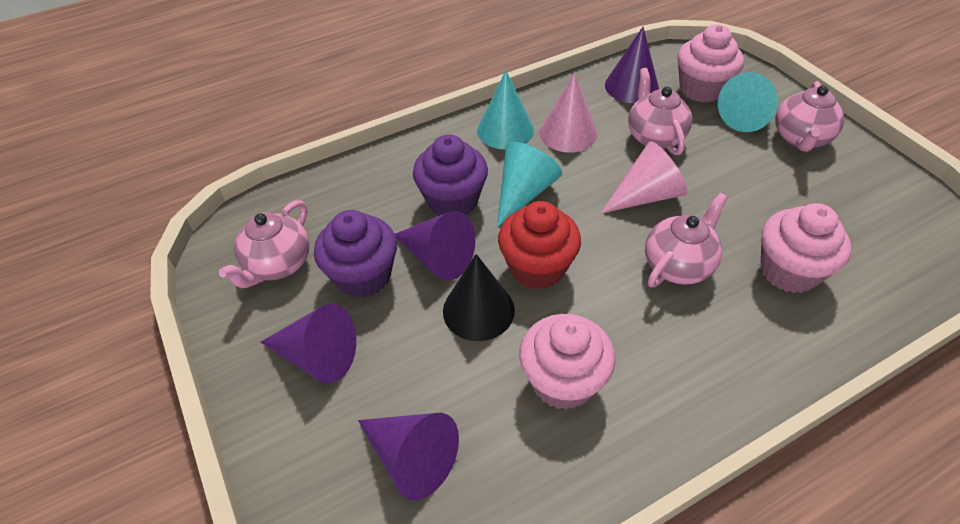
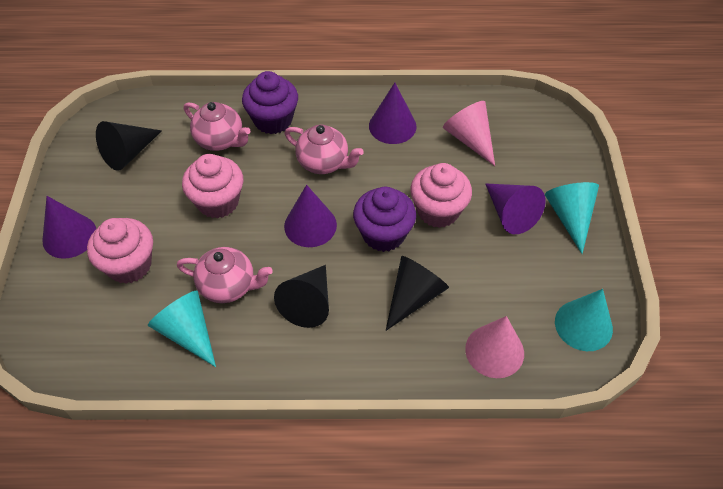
black cone: 1 -> 3
pink teapot: 4 -> 3
red cupcake: 1 -> 0

